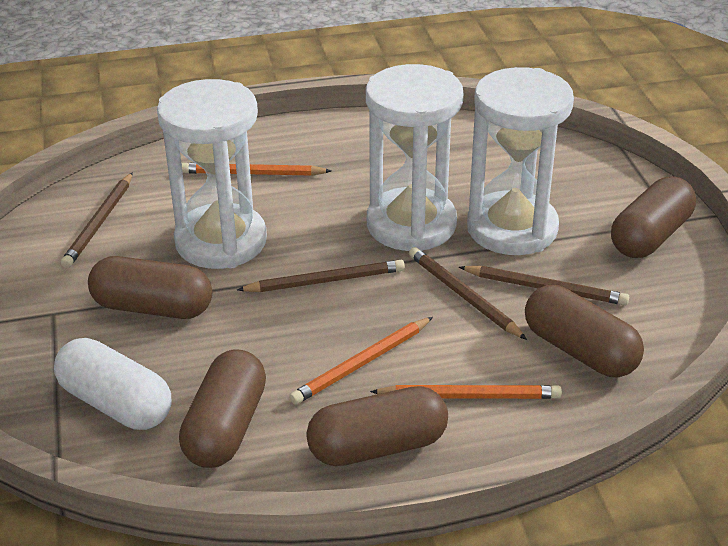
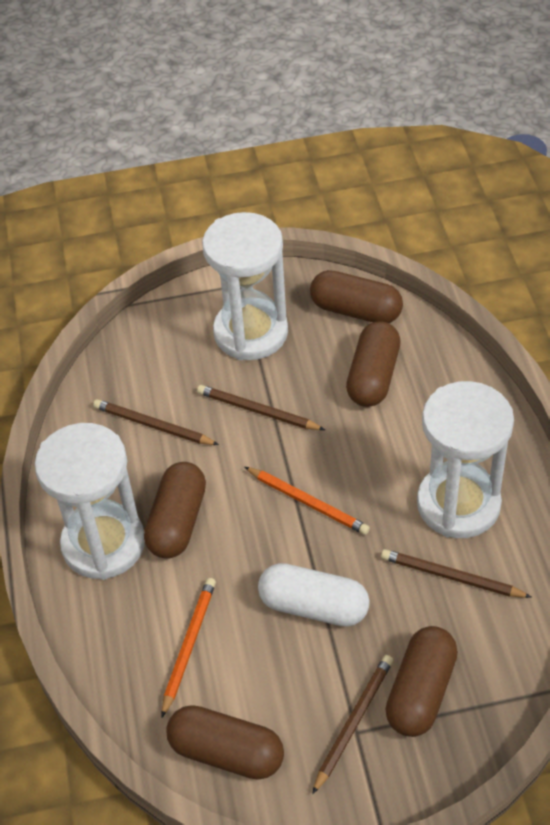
orange pencil: 3 -> 2

